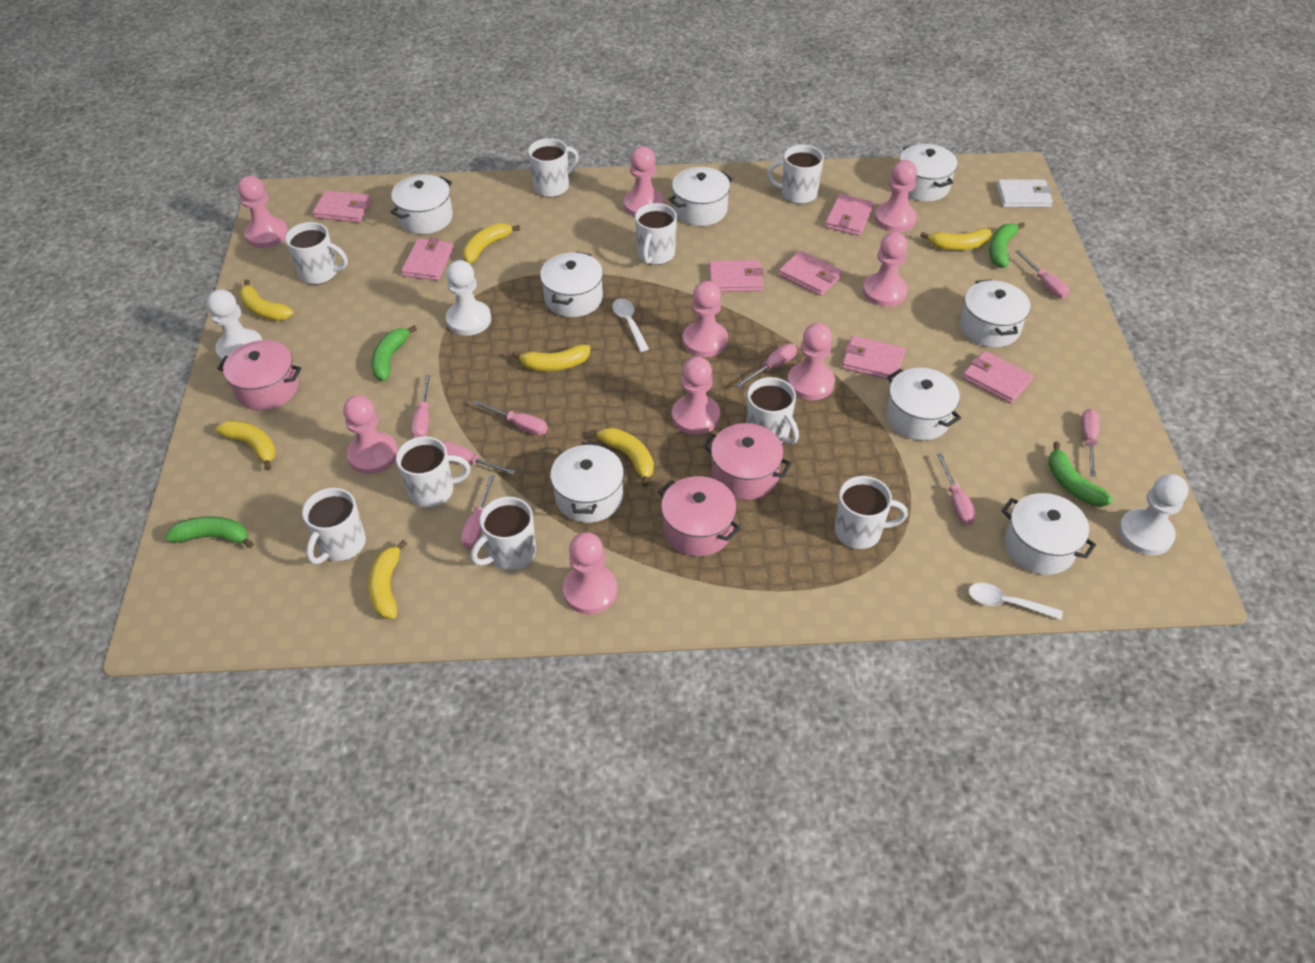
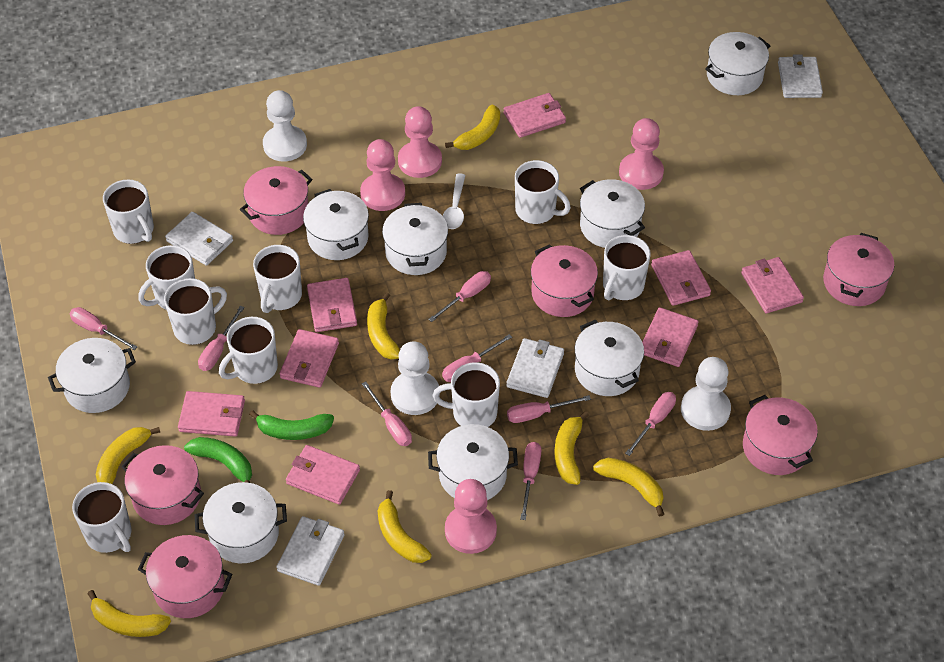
green banana: 4 -> 2
pink pawn: 9 -> 4
pink pot: 3 -> 6
pink wallet: 7 -> 8
white spoon: 2 -> 1
white wallet: 1 -> 4

